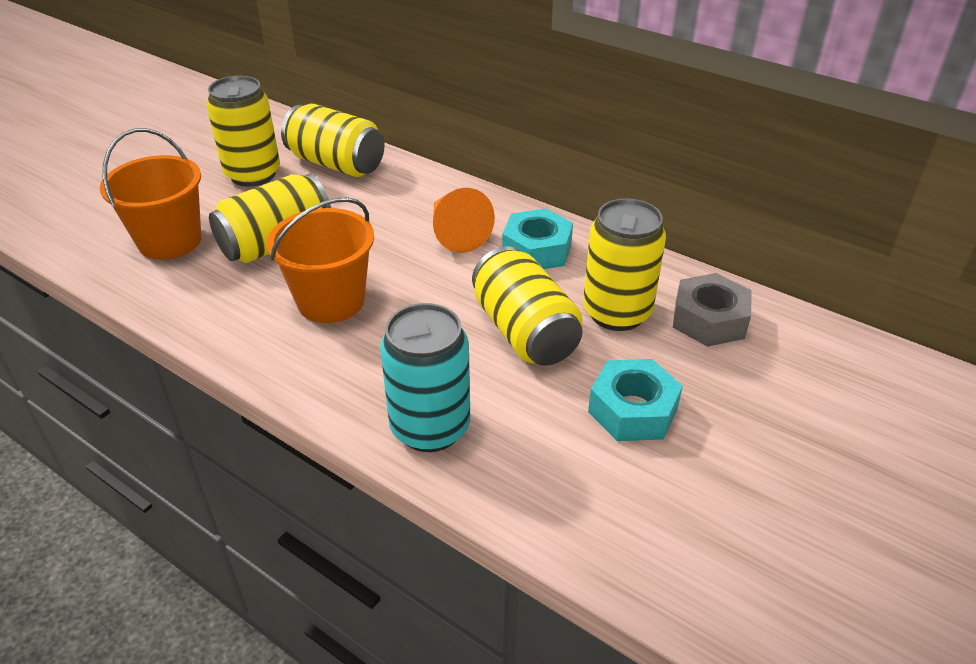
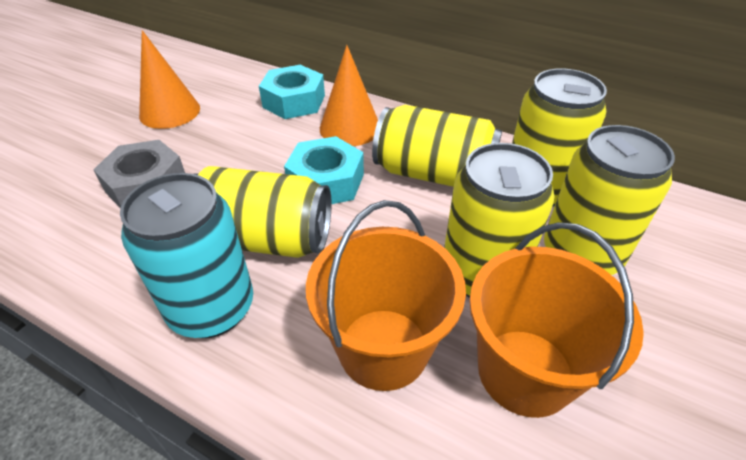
orange cone: 1 -> 2

